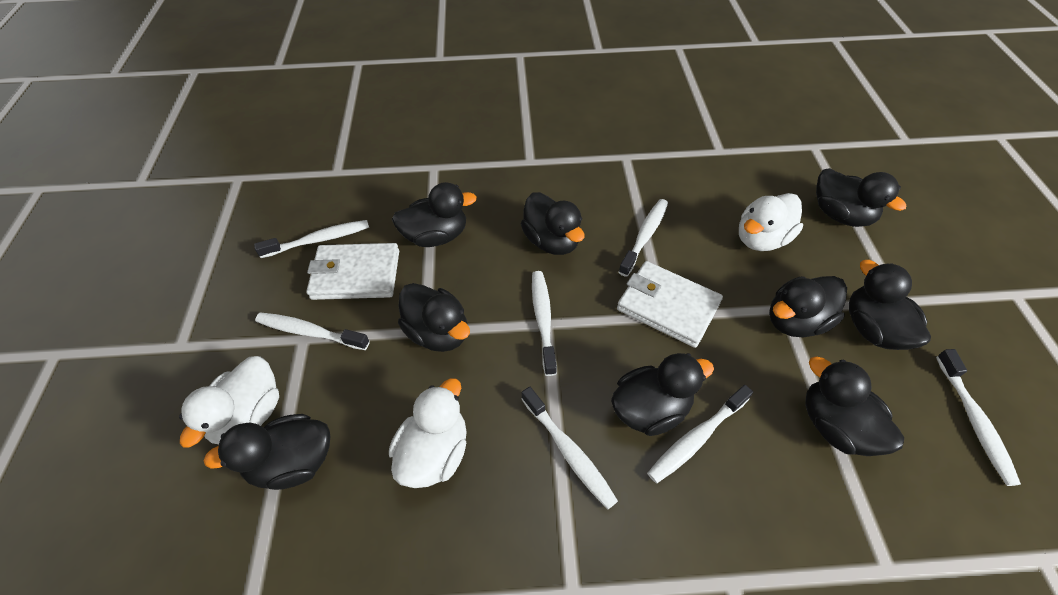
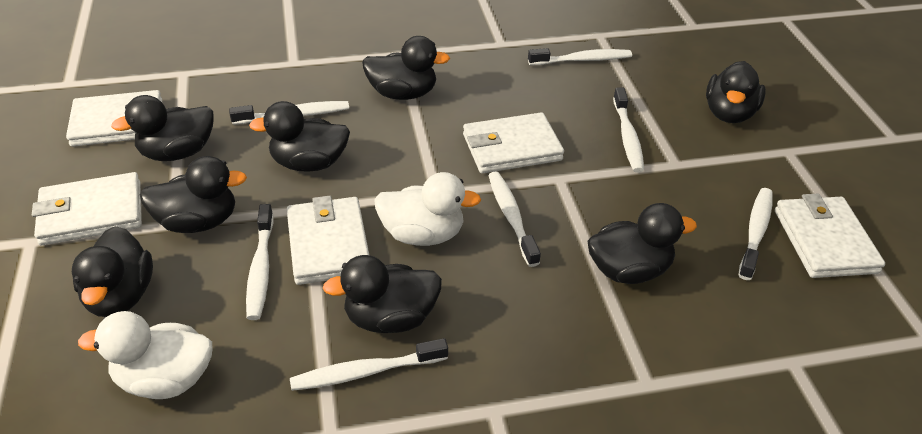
black duck: 9 -> 8
white duck: 3 -> 2
white wallet: 2 -> 5

